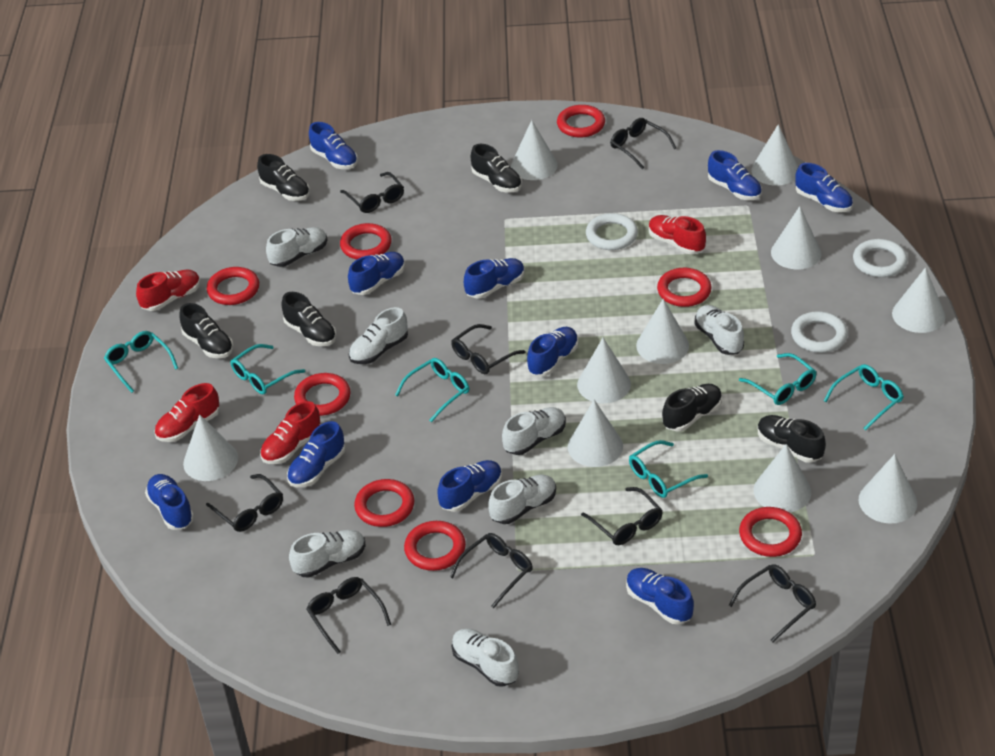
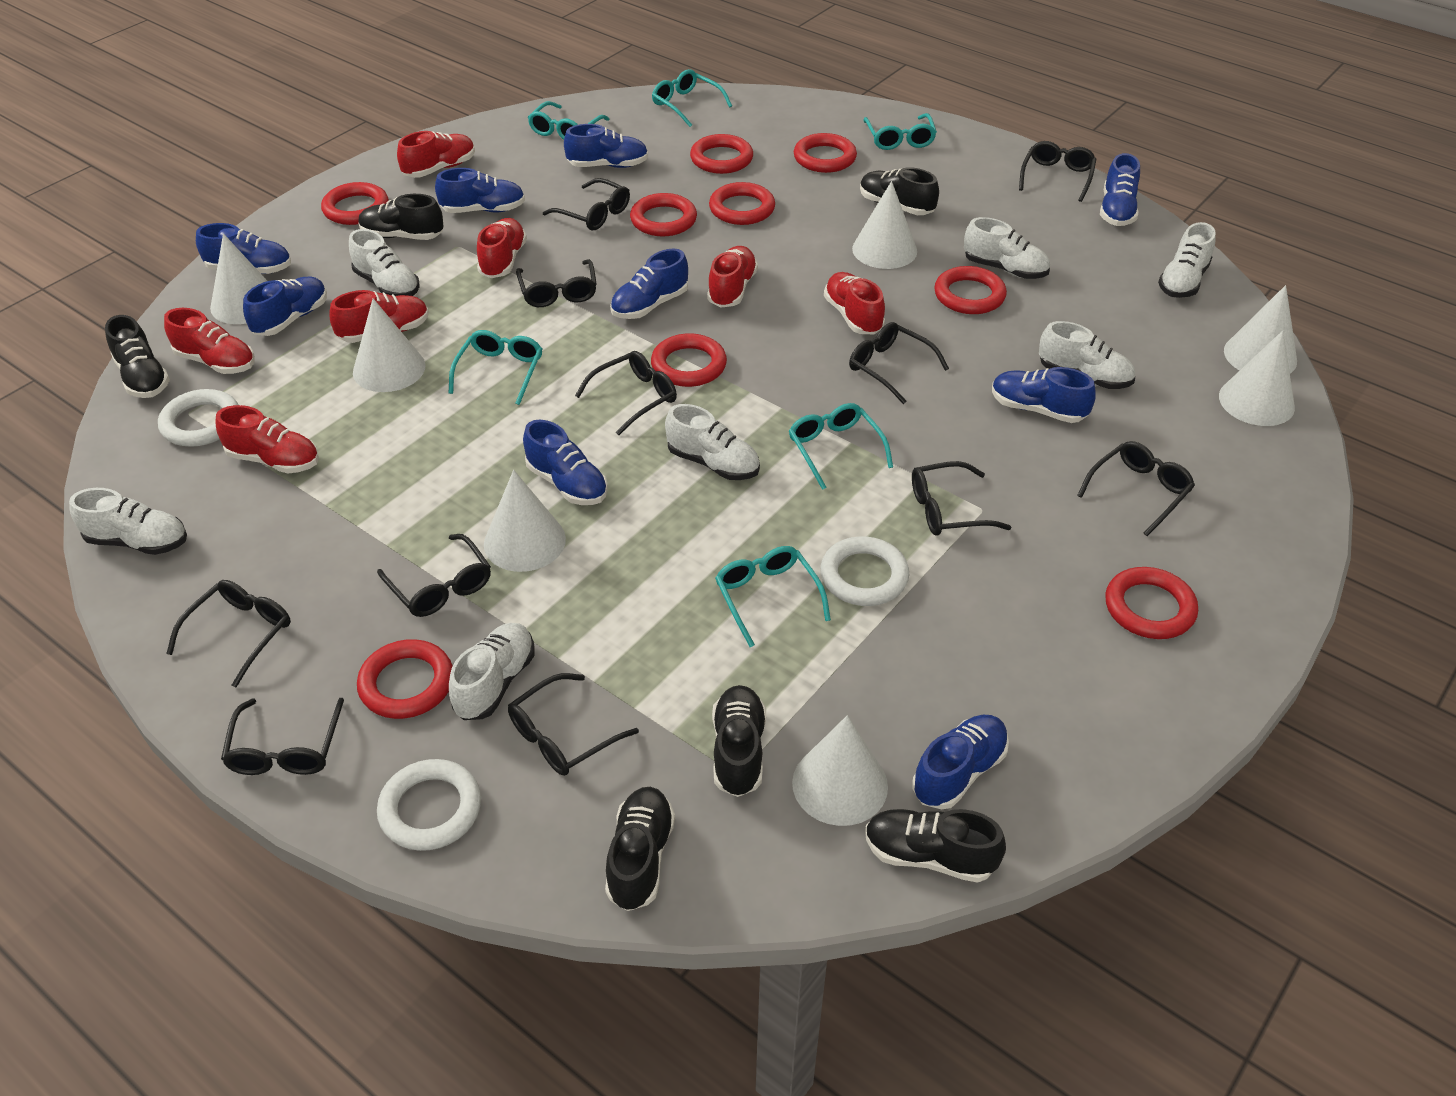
black glasses: 8 -> 11
blue shoe: 10 -> 9
red ring: 8 -> 9
red shoe: 4 -> 7
white cone: 10 -> 7

